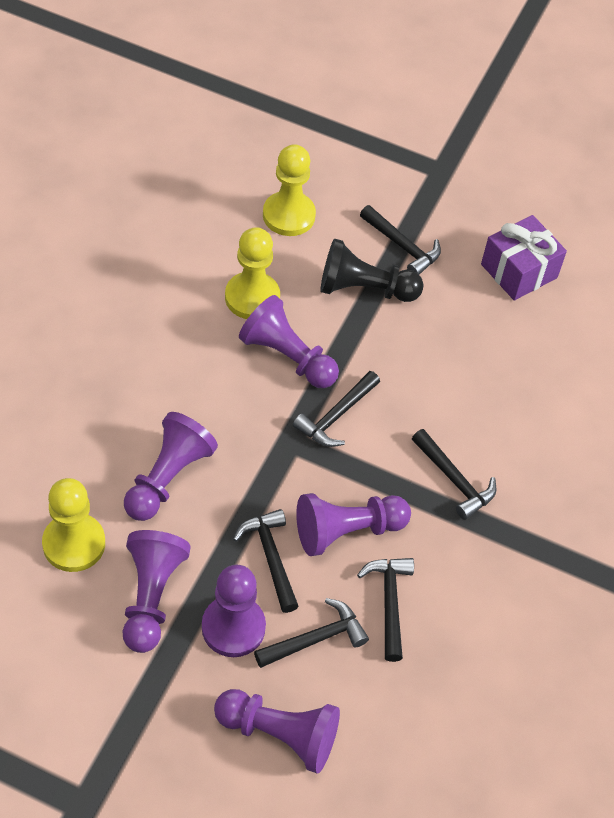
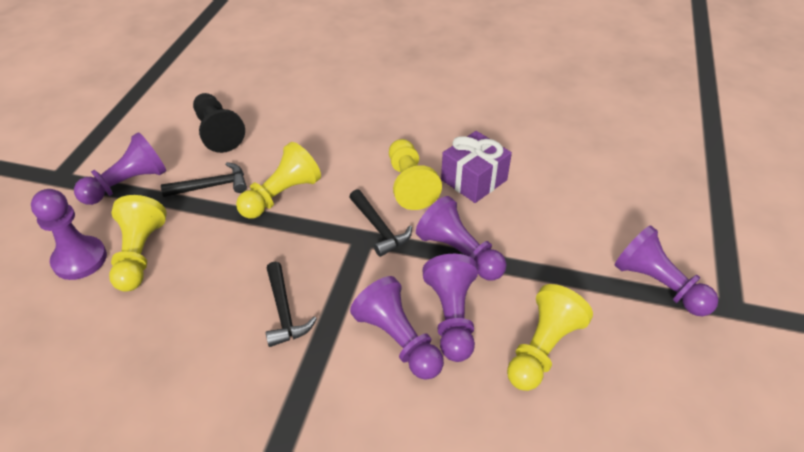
black hammer: 6 -> 3
yellow pawn: 3 -> 4

